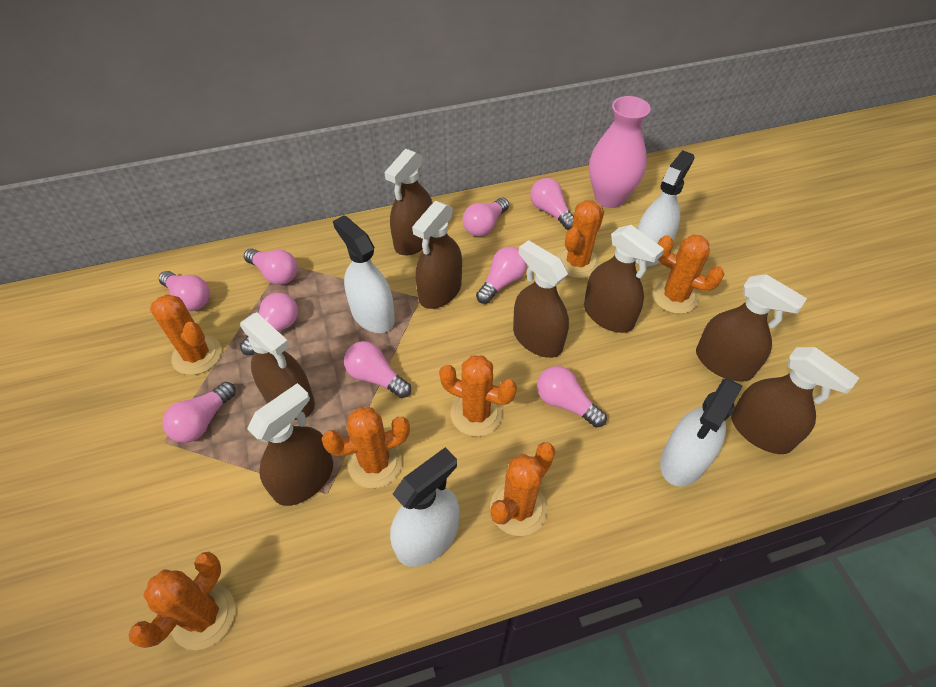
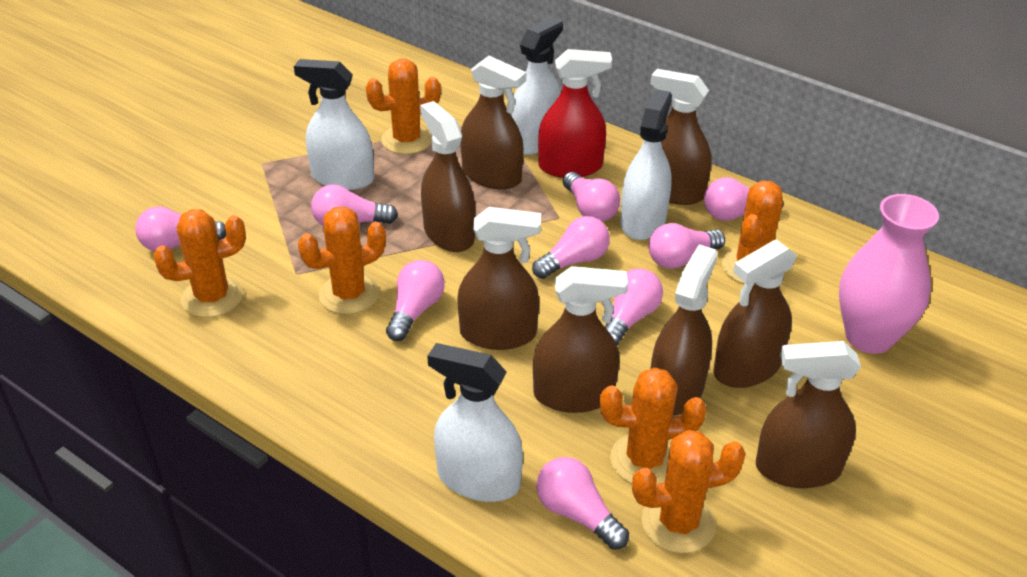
orange cactus: 7 -> 6
red spray bottle: 0 -> 1

